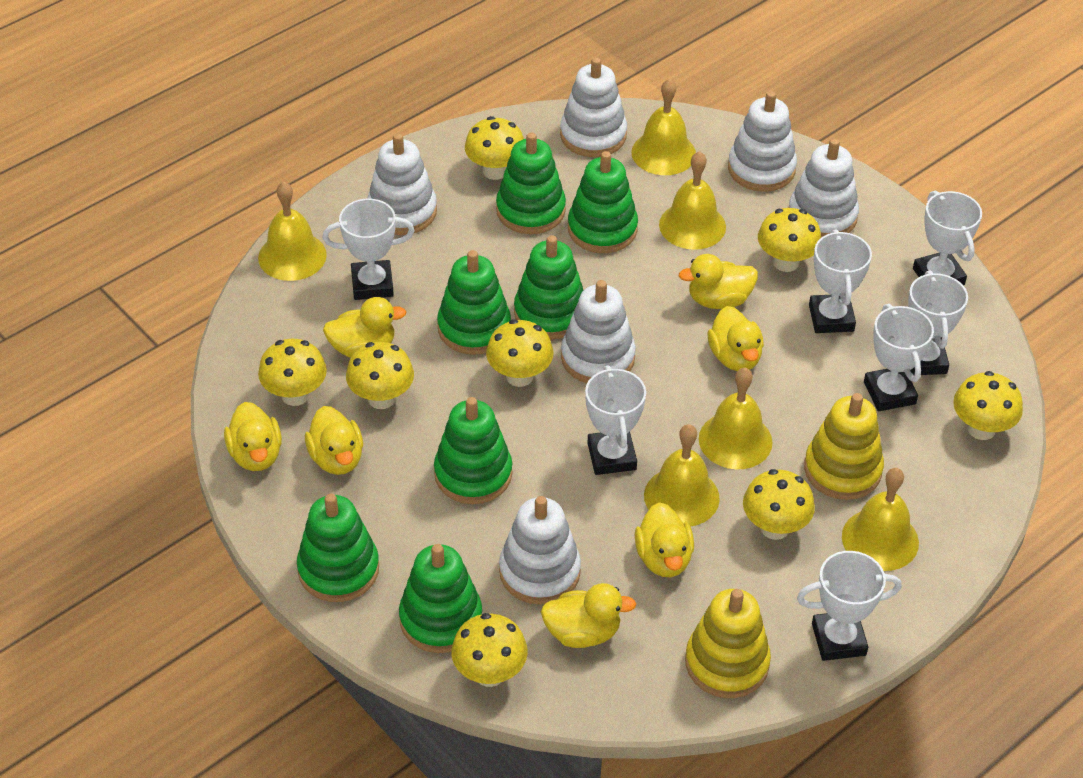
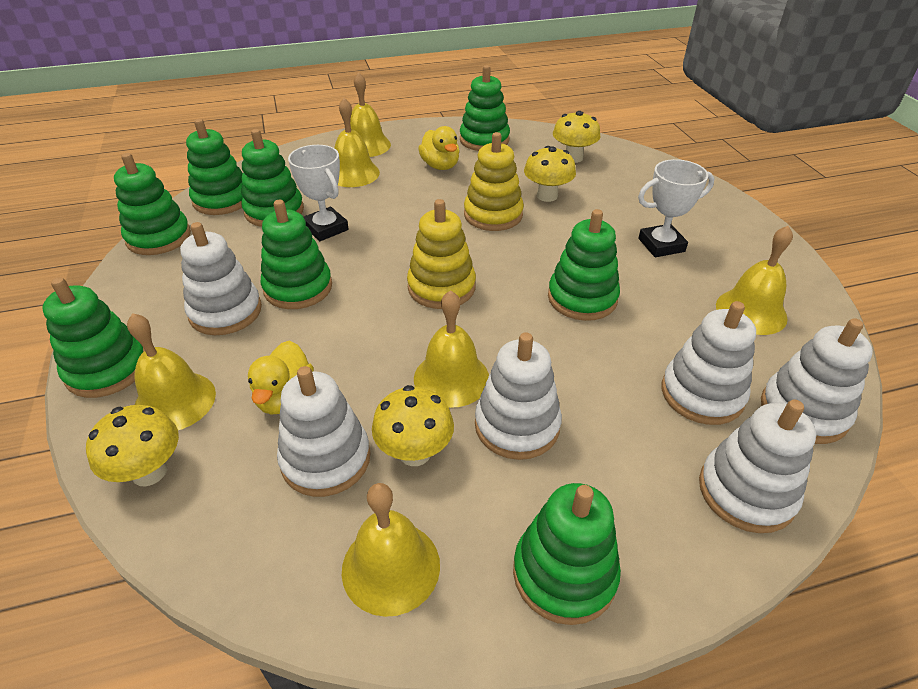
green stacking toy: 7 -> 8
white trophy: 7 -> 2
yellow duck: 7 -> 2
yellow mushroom: 8 -> 4

